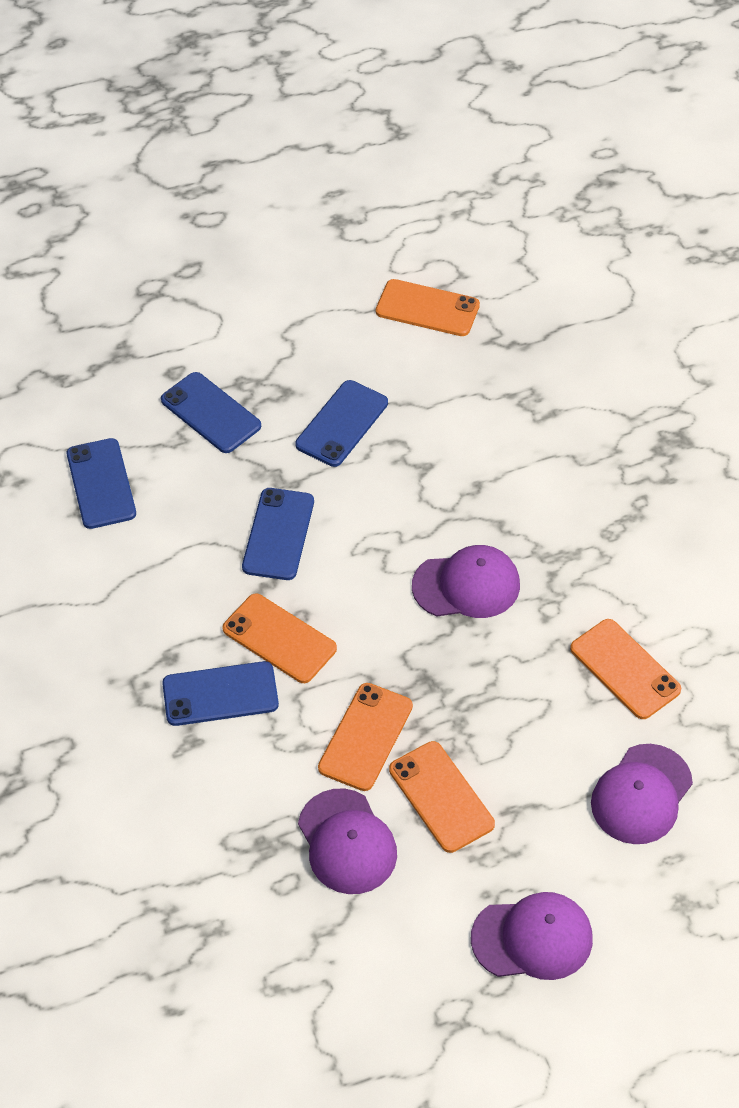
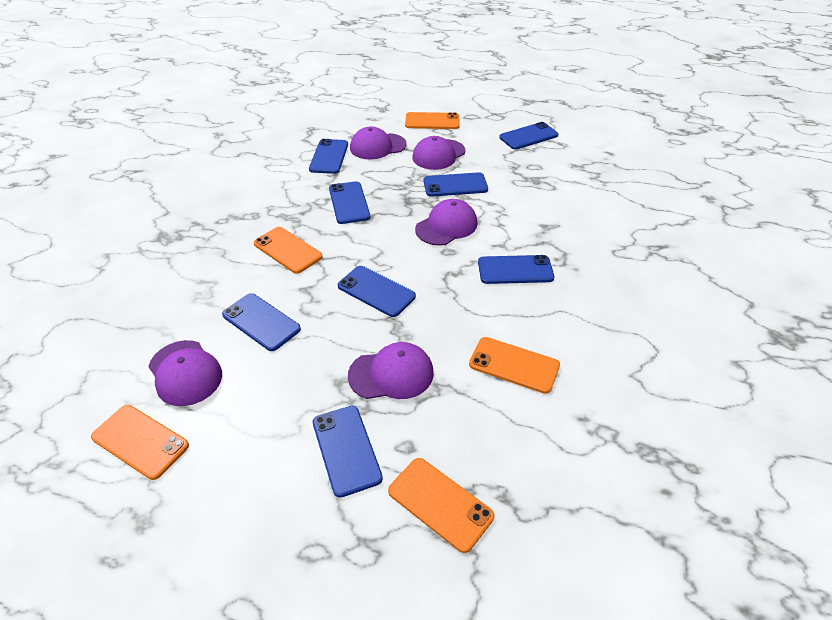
blue phone: 5 -> 8
purple cap: 4 -> 5

